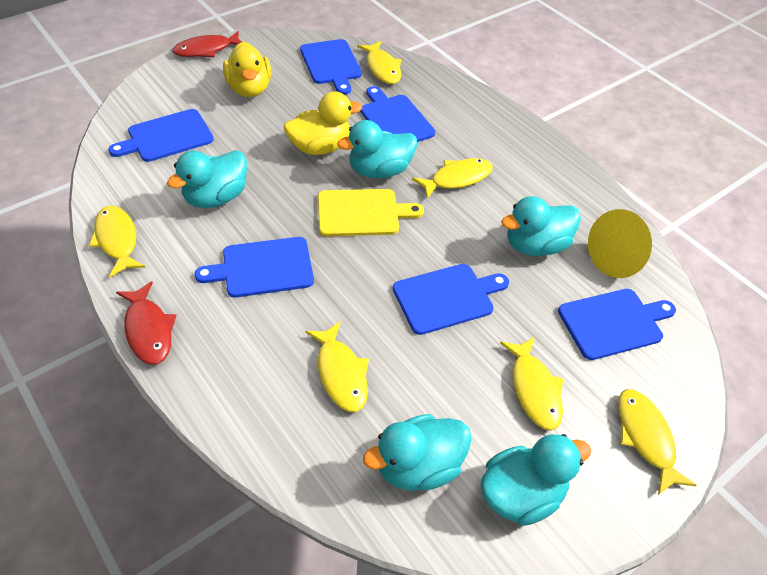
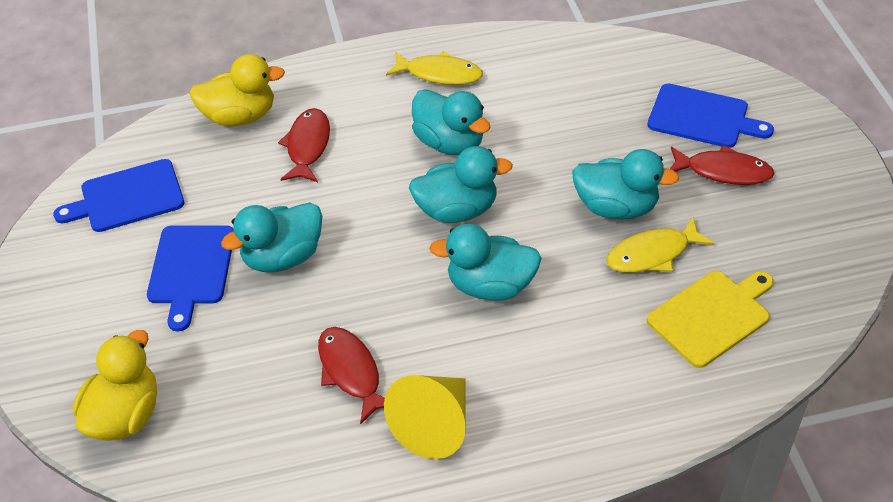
blue cutting board: 6 -> 3
red fish: 2 -> 3
yellow fish: 6 -> 2

